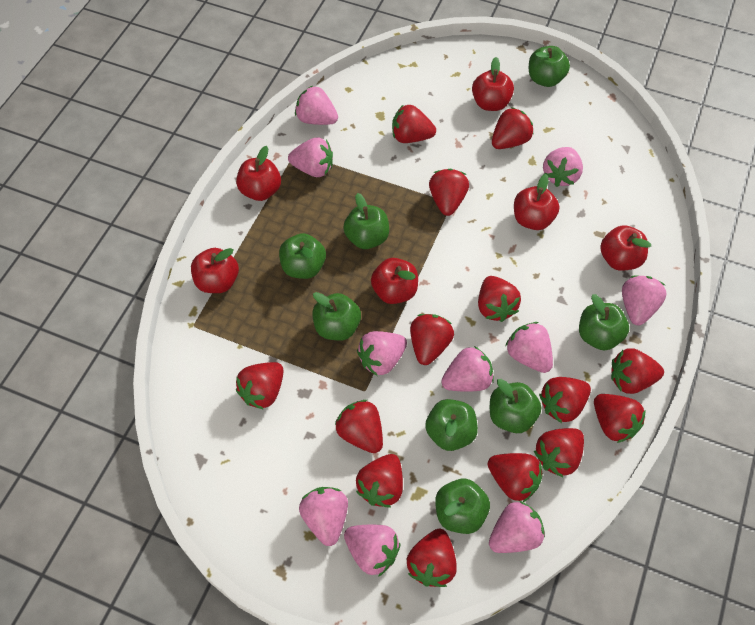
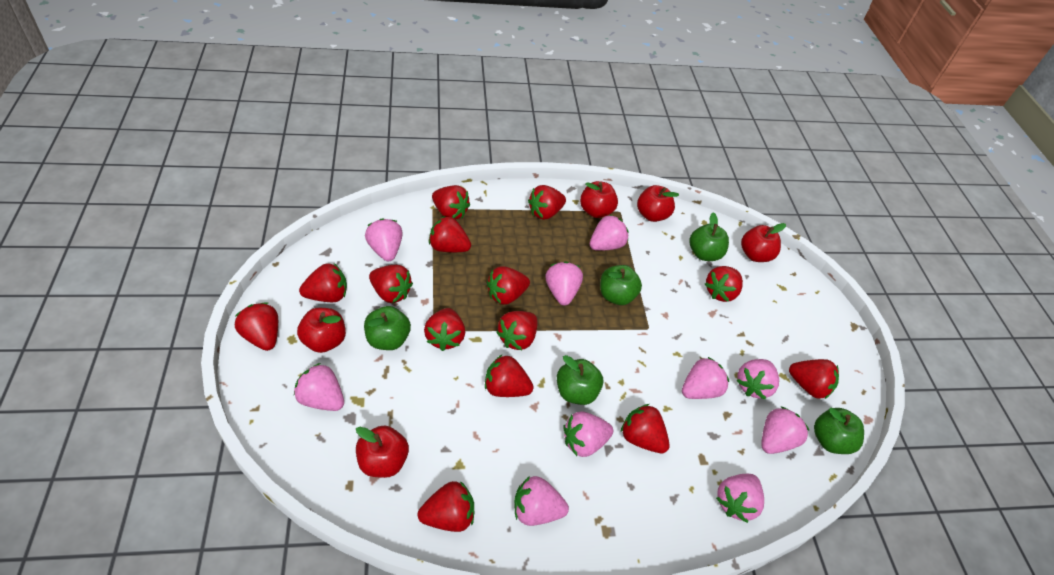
green apple: 8 -> 5
red apple: 6 -> 5

